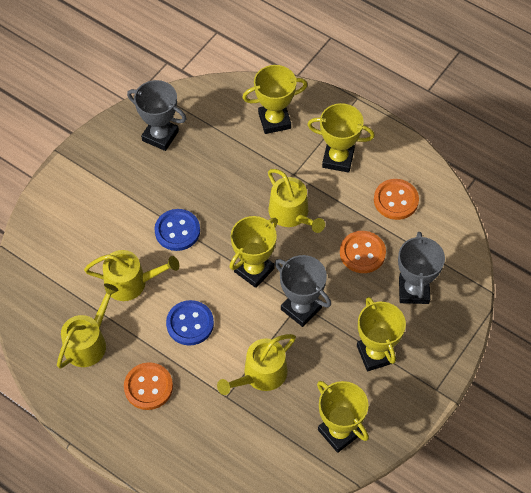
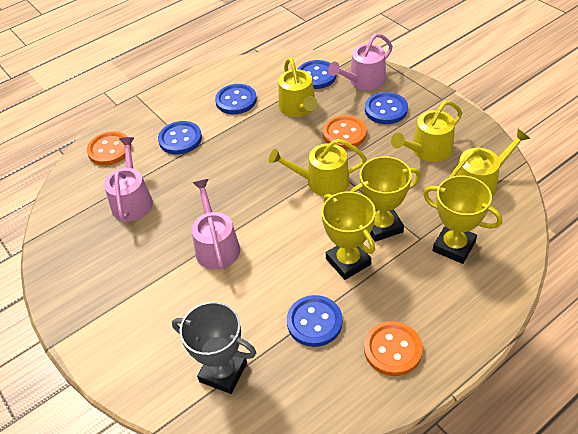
blue button: 2 -> 5
grey trophy: 3 -> 1
pink watering can: 0 -> 3
yellow trophy: 5 -> 3

